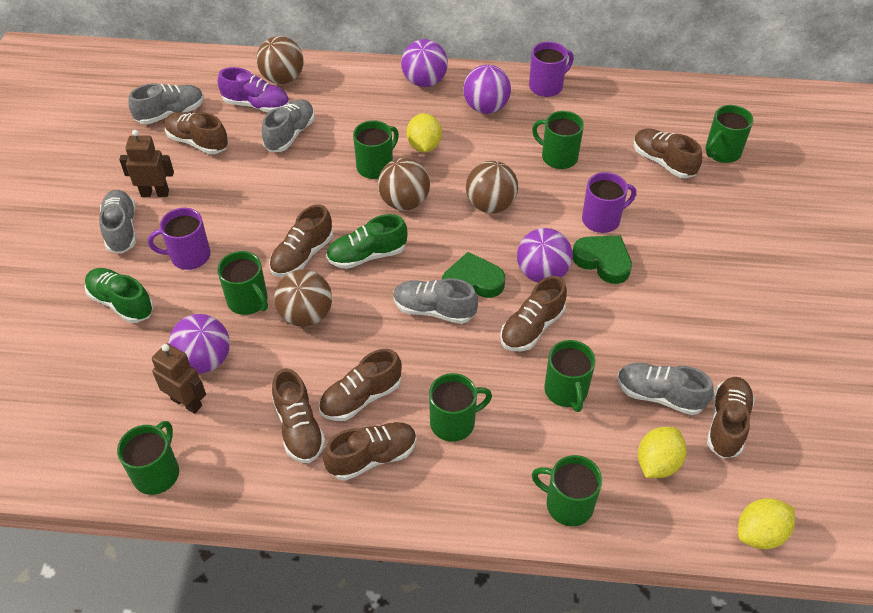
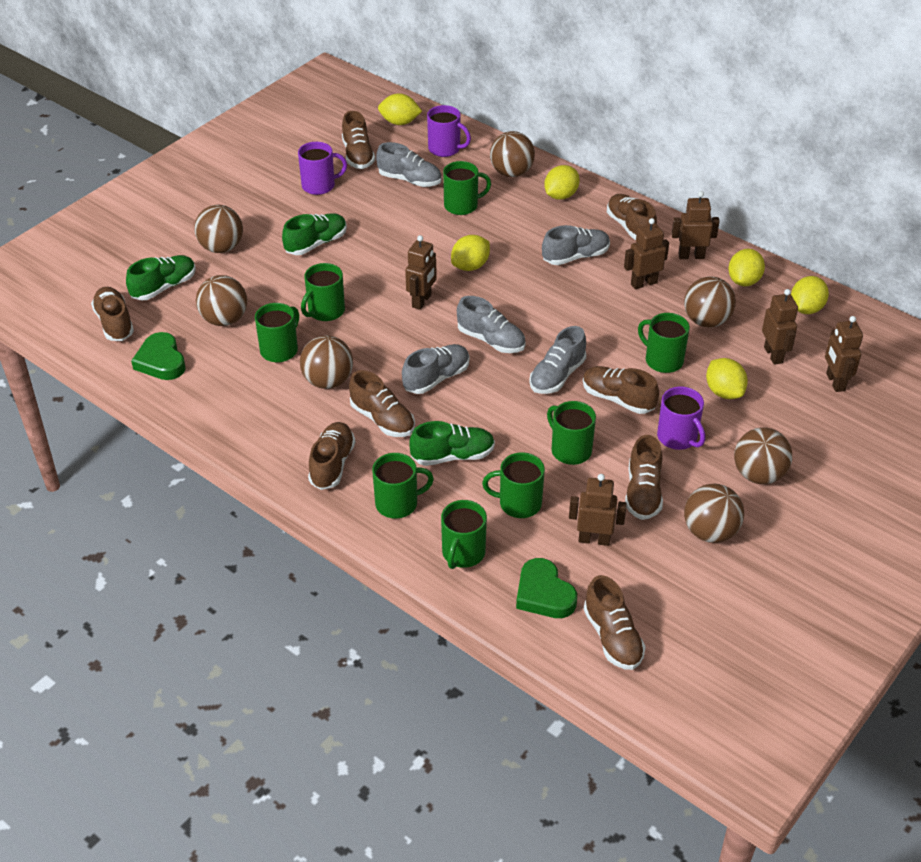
brown ball: 4 -> 7
brown robot: 2 -> 6
green shoe: 2 -> 3
purple ball: 4 -> 0
purple shoe: 1 -> 0
yellow lemon: 3 -> 6

